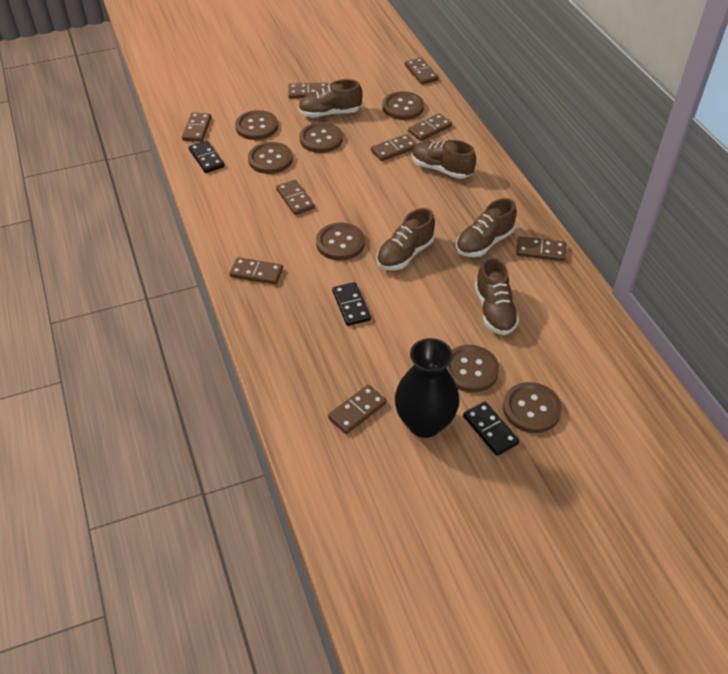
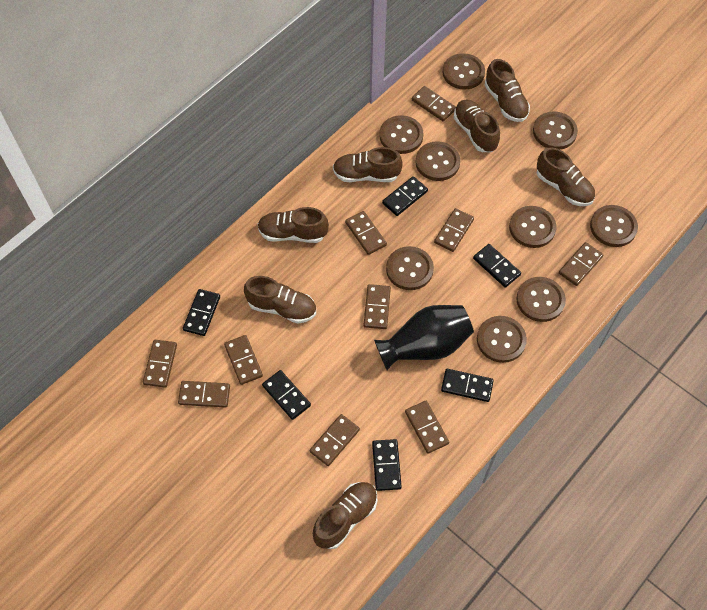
black domino: 3 -> 6
brown button: 7 -> 9
brown domino: 9 -> 10
brown shoe: 5 -> 7

